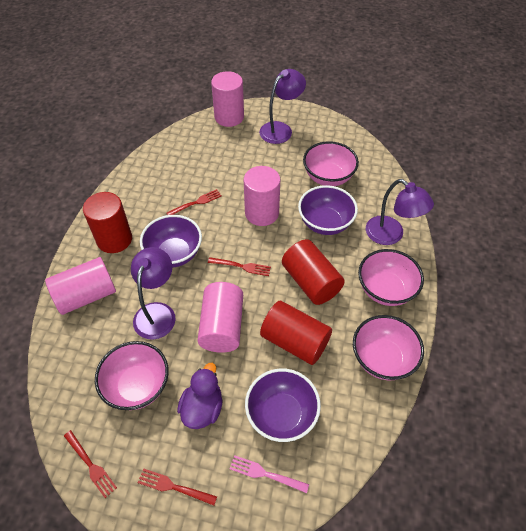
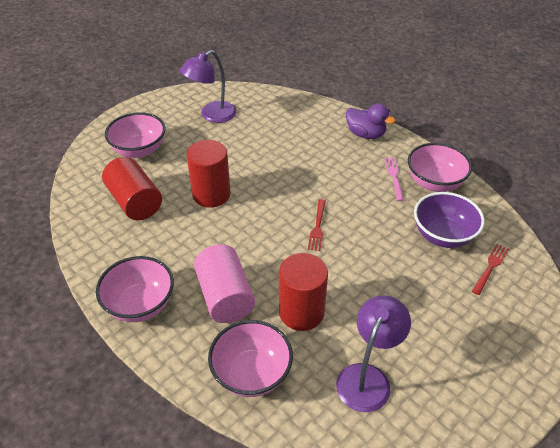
pink cylinder: 4 -> 1
purple bowl: 3 -> 1
purple lamp: 3 -> 2
red fork: 4 -> 2

